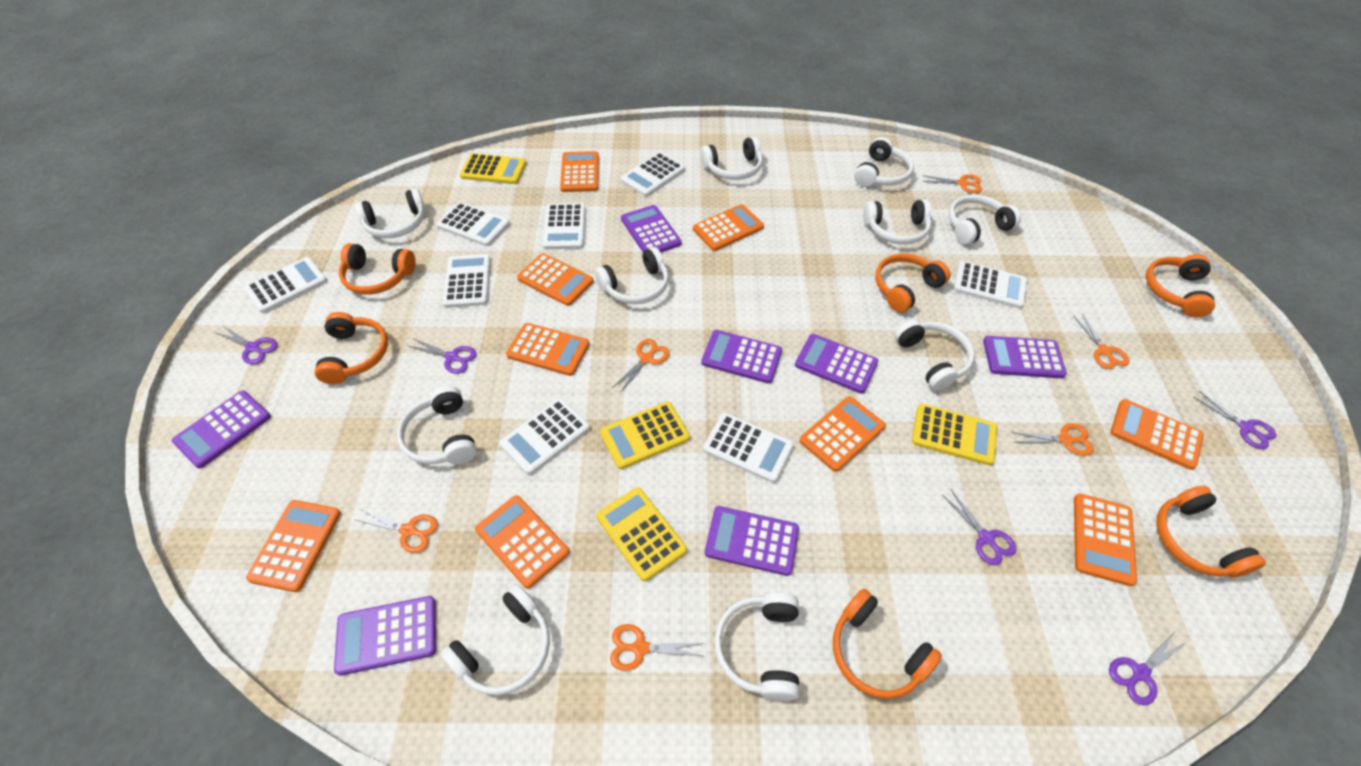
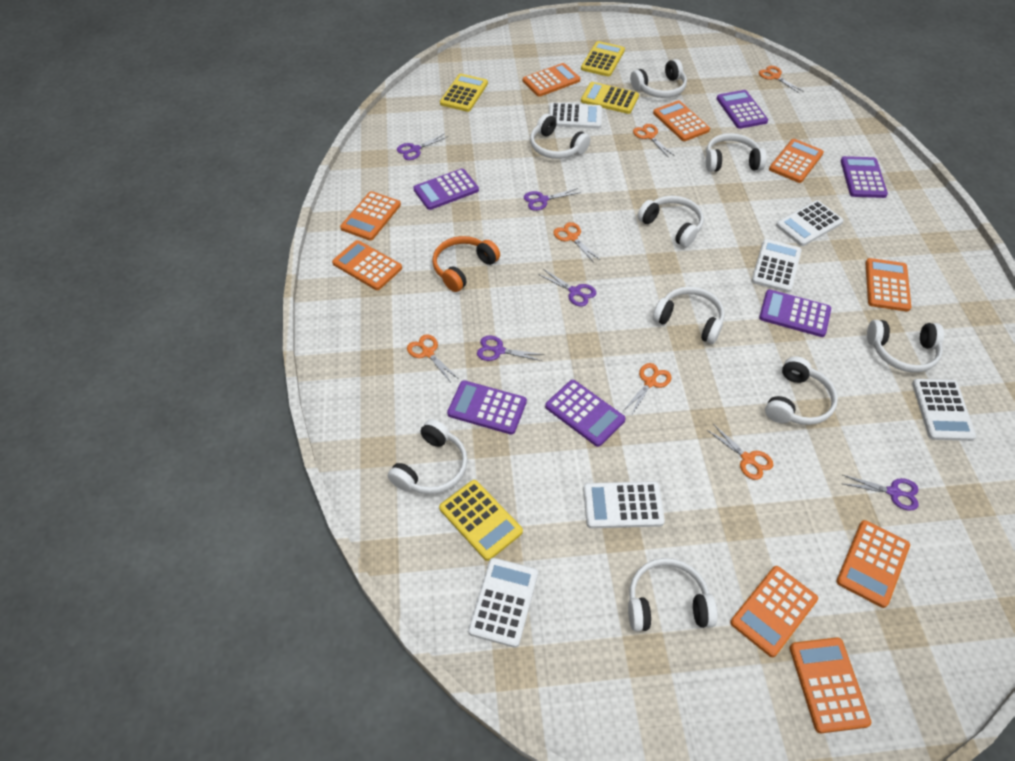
orange headphones: 6 -> 1
purple calculator: 7 -> 6
white calculator: 8 -> 6
white headphones: 10 -> 9

